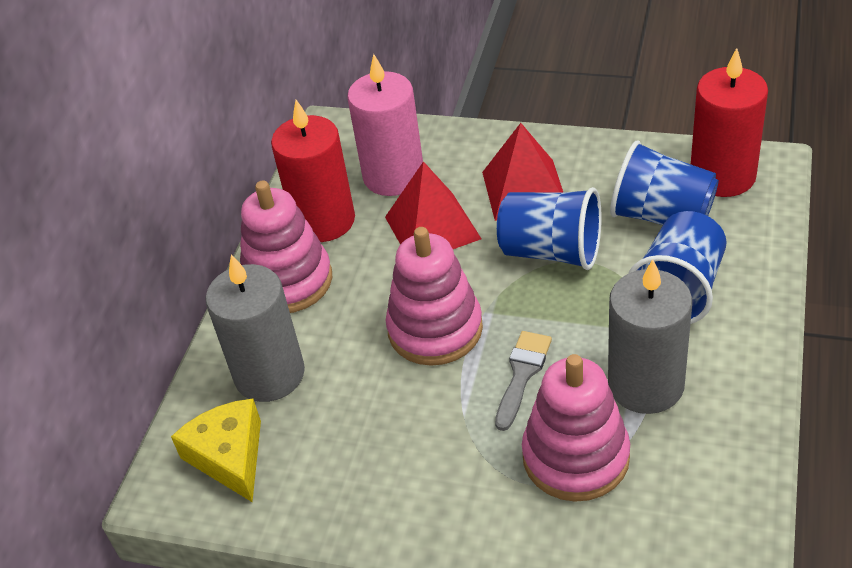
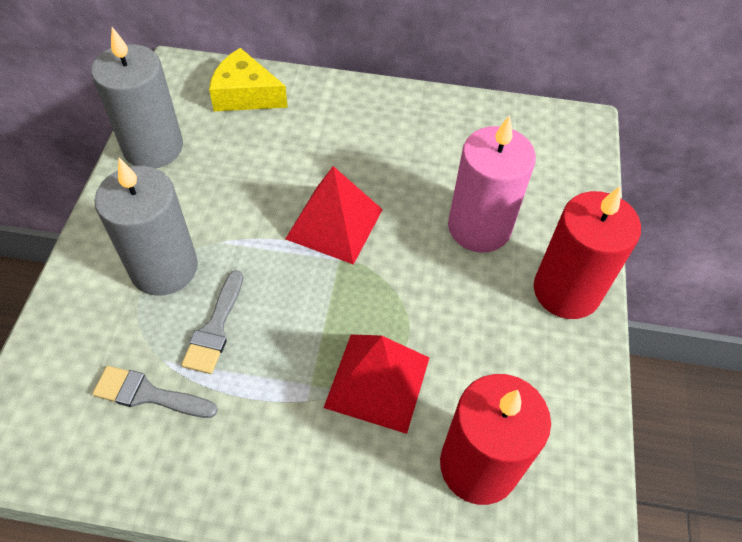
blue cup: 3 -> 0
grey brush: 1 -> 2
pink stacking toy: 3 -> 0

